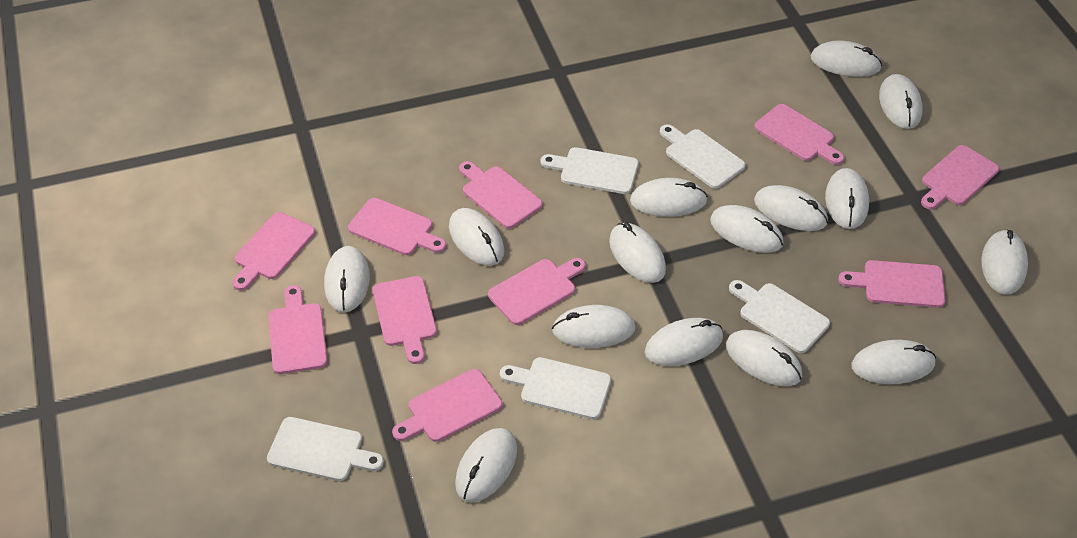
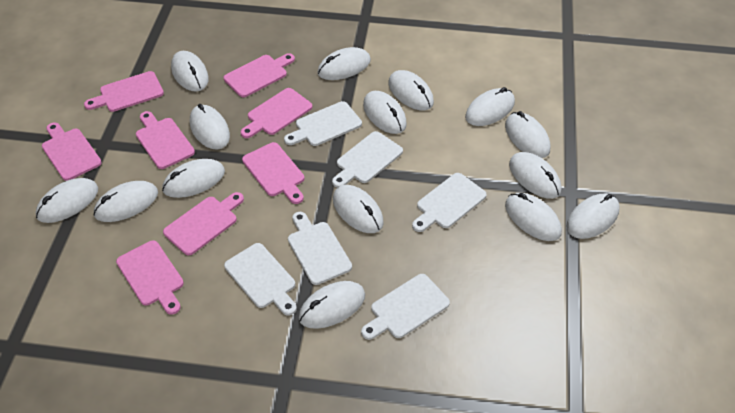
pink cutting board: 10 -> 8
white cutting board: 5 -> 6

